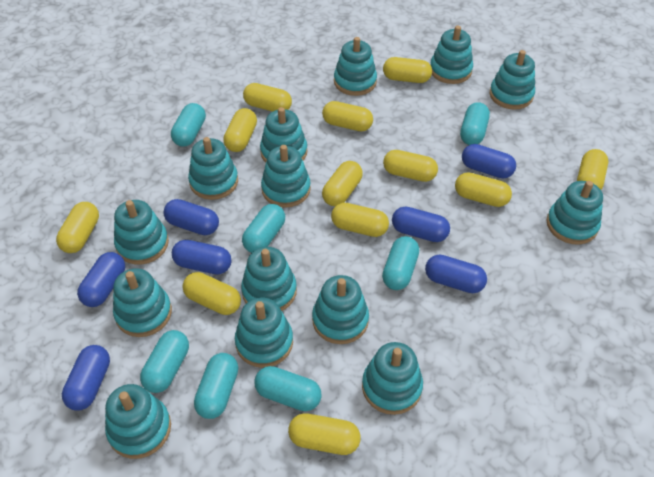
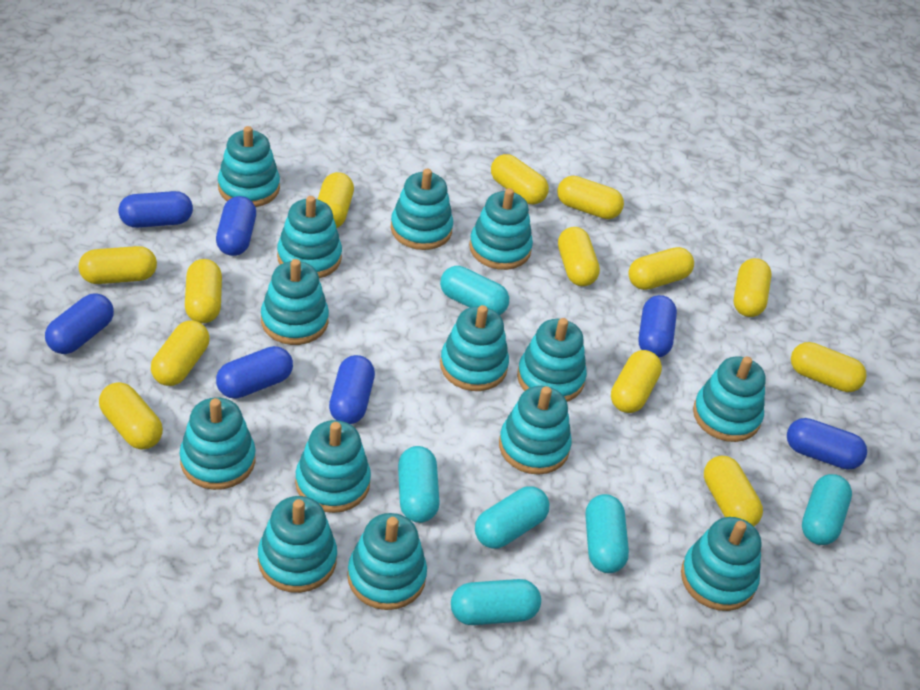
turquoise capsule: 7 -> 6
yellow capsule: 12 -> 13

